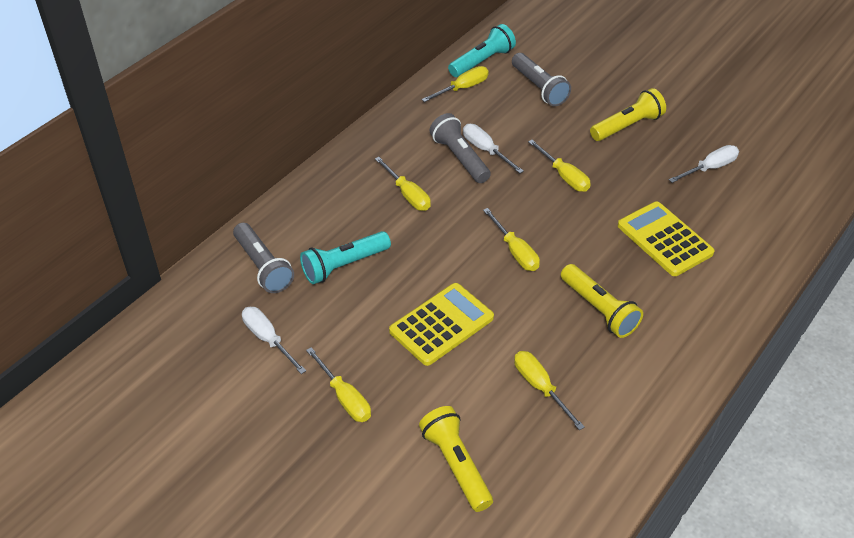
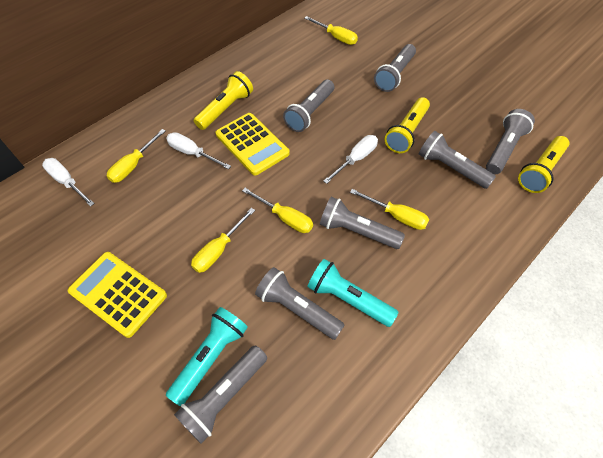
grey flashlight: 3 -> 7
yellow screwdriver: 6 -> 5

